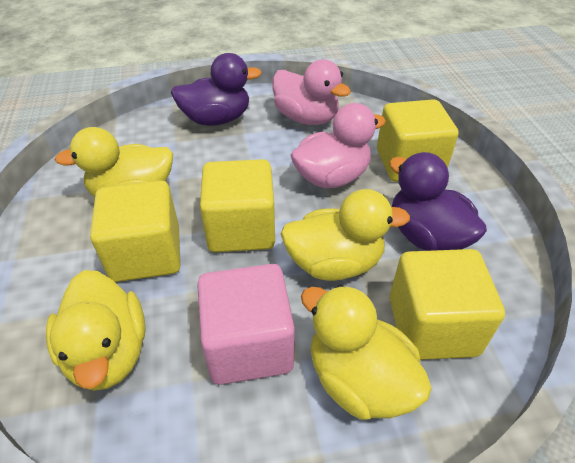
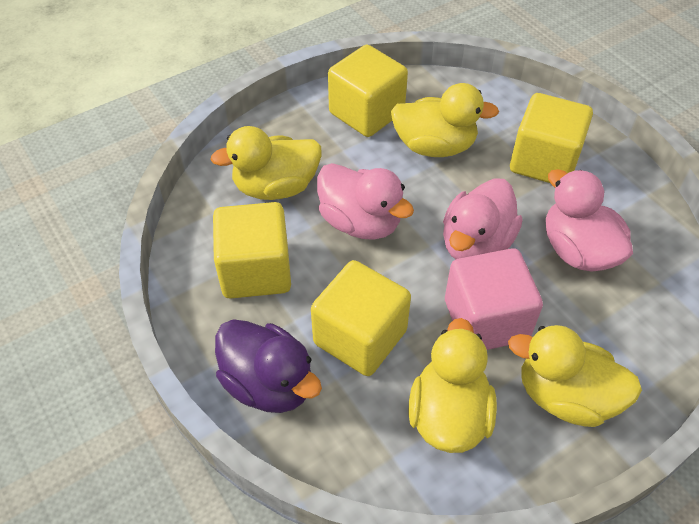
pink duck: 2 -> 3
purple duck: 2 -> 1

